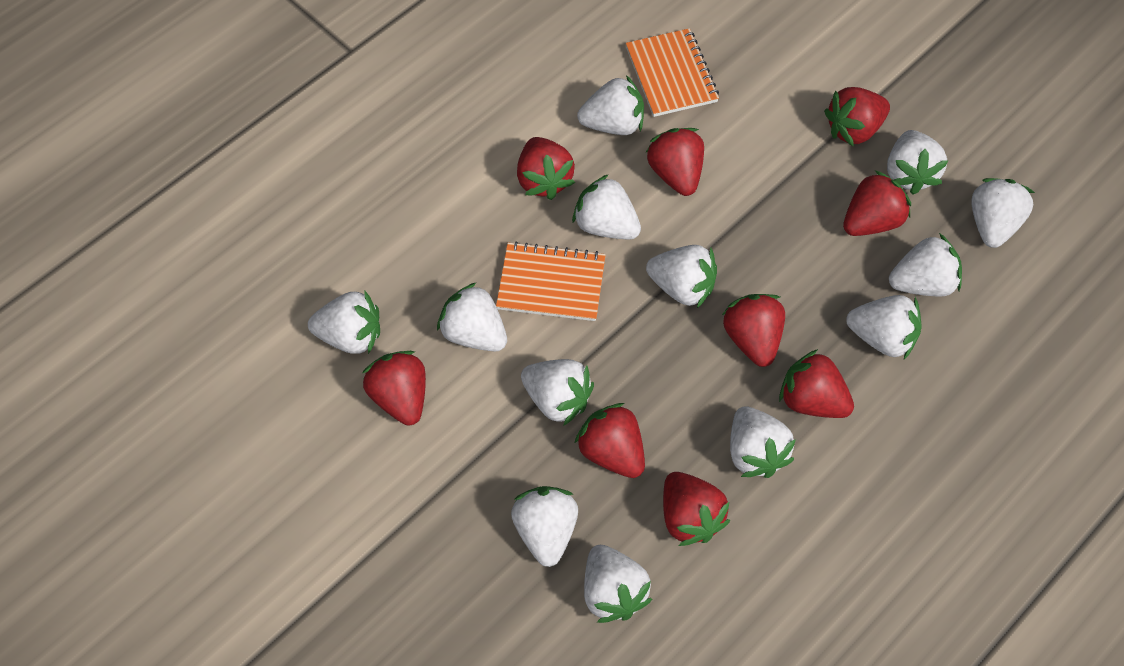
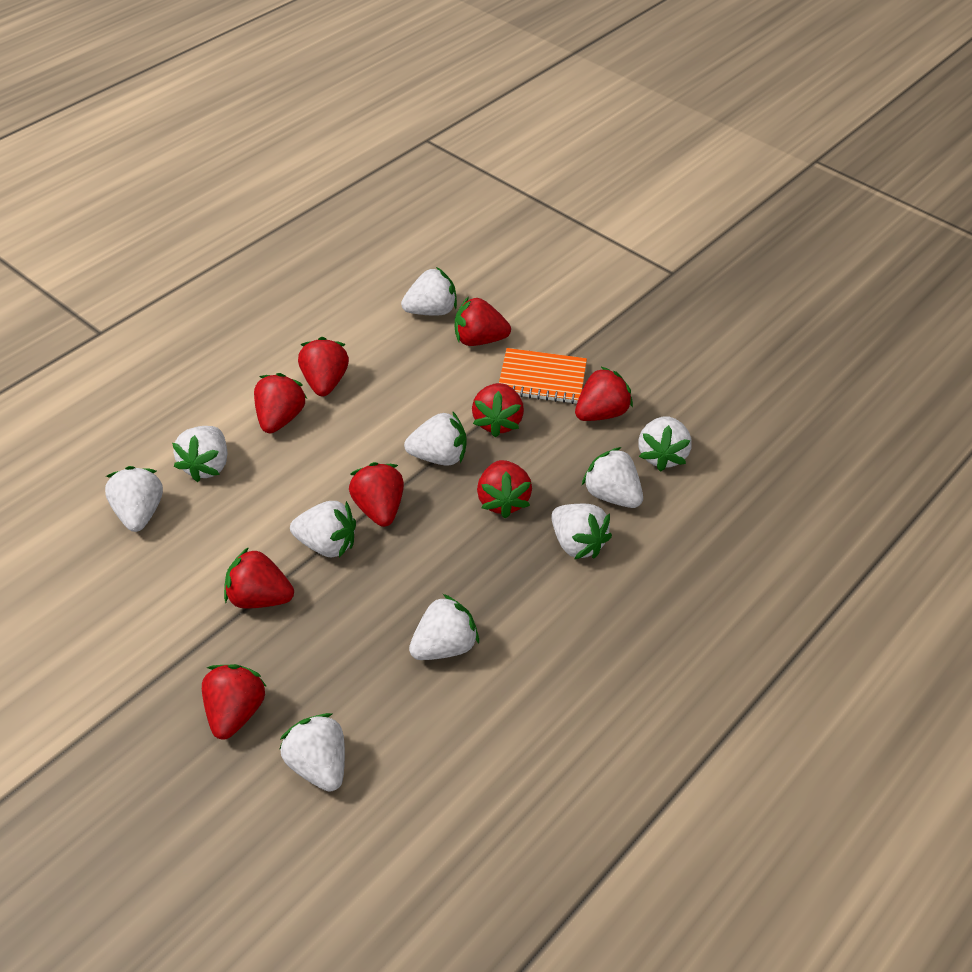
orange notebook: 2 -> 1
white strawberry: 13 -> 10

